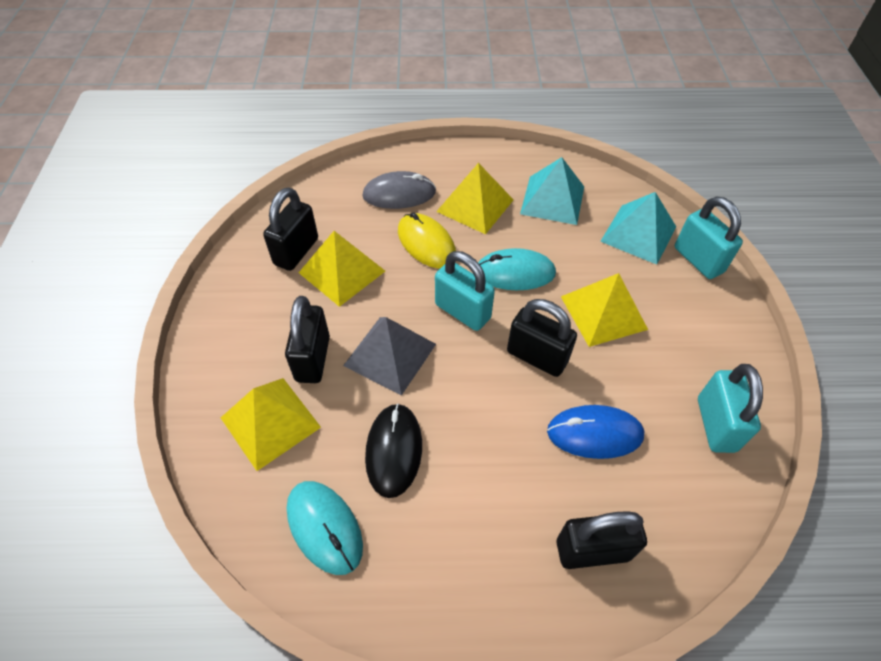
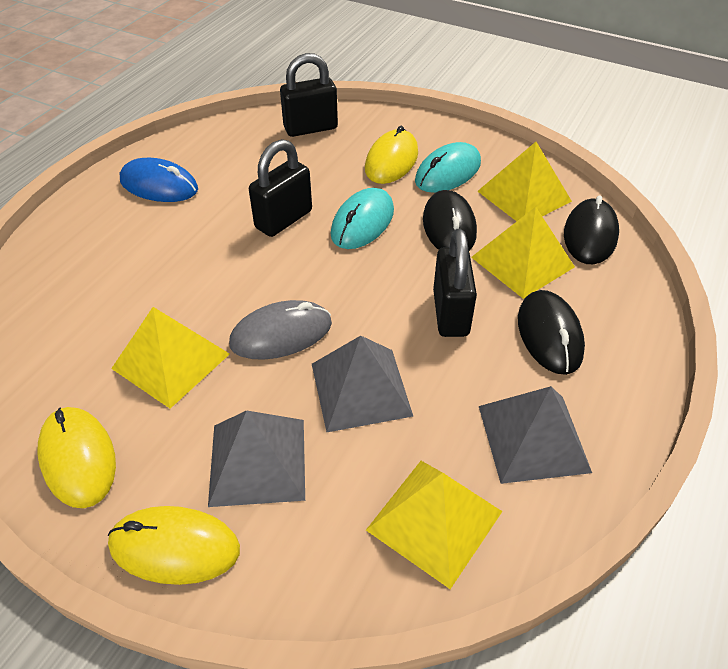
black mouse: 1 -> 3
black padlock: 4 -> 3
grey pyramid: 1 -> 3
turquoise padlock: 3 -> 0
turquoise pyramid: 2 -> 0
yellow mouse: 1 -> 3

